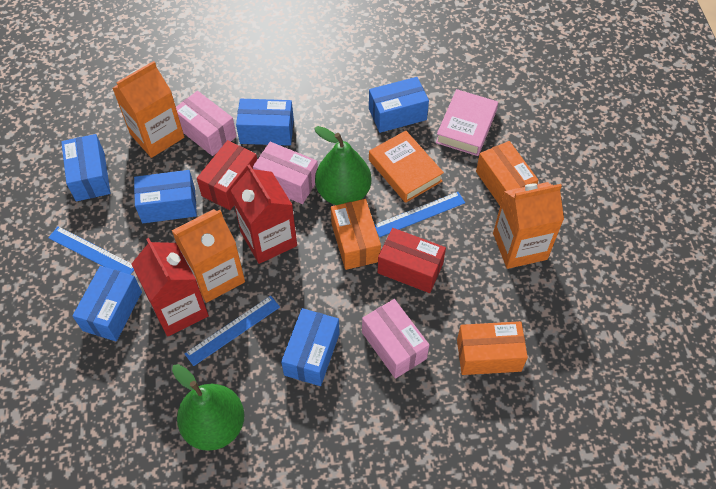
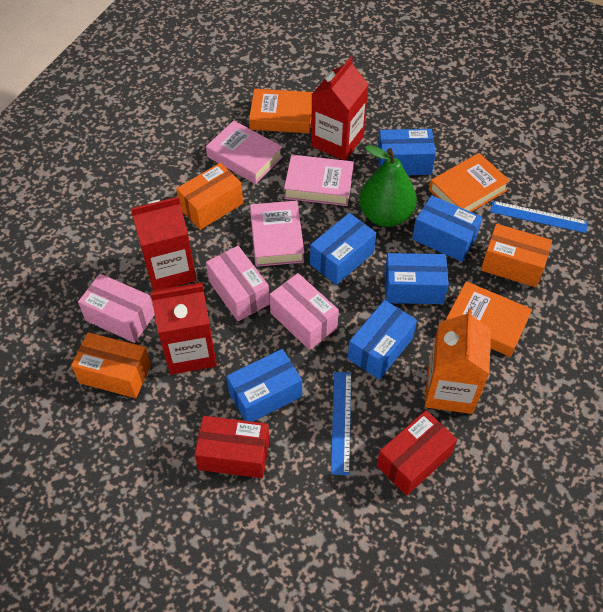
blue ruler: 3 -> 2
green pear: 2 -> 1
orange book: 1 -> 3
orange carton: 3 -> 1
pink book: 1 -> 3
red carton: 2 -> 3

